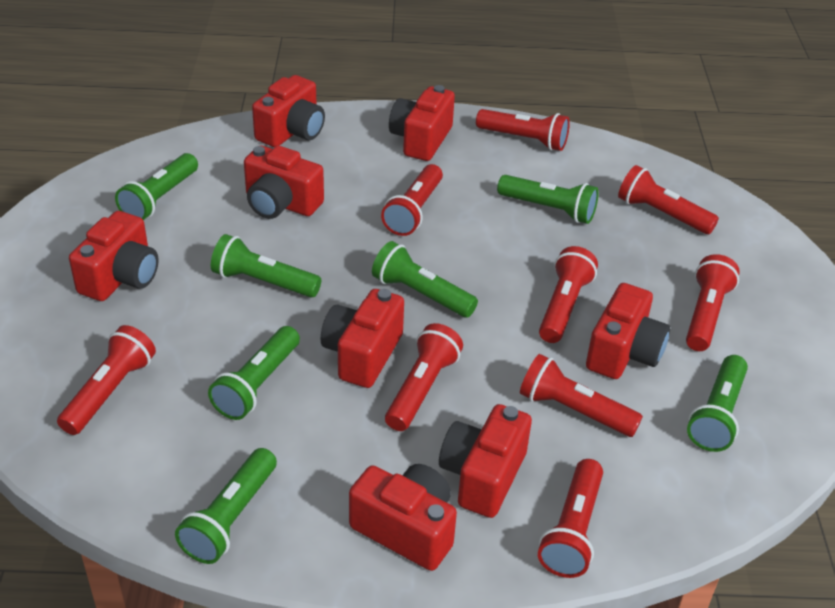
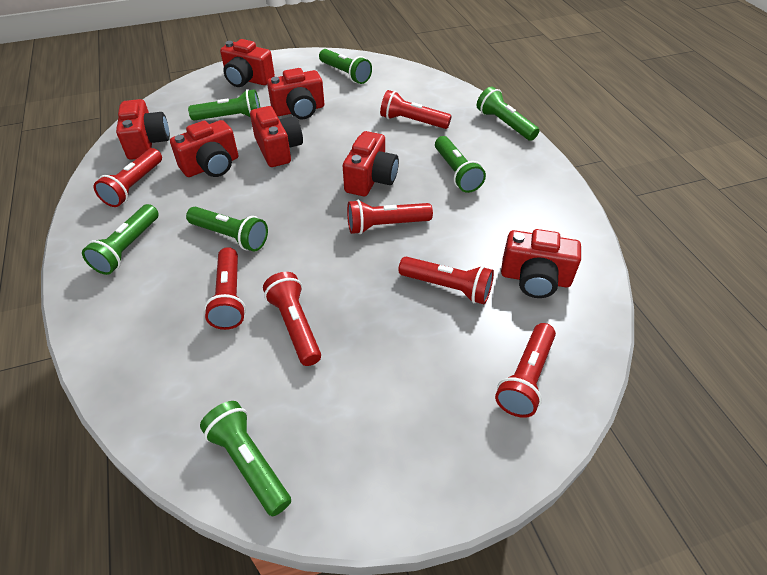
red camera: 8 -> 7
red flashlight: 9 -> 7

